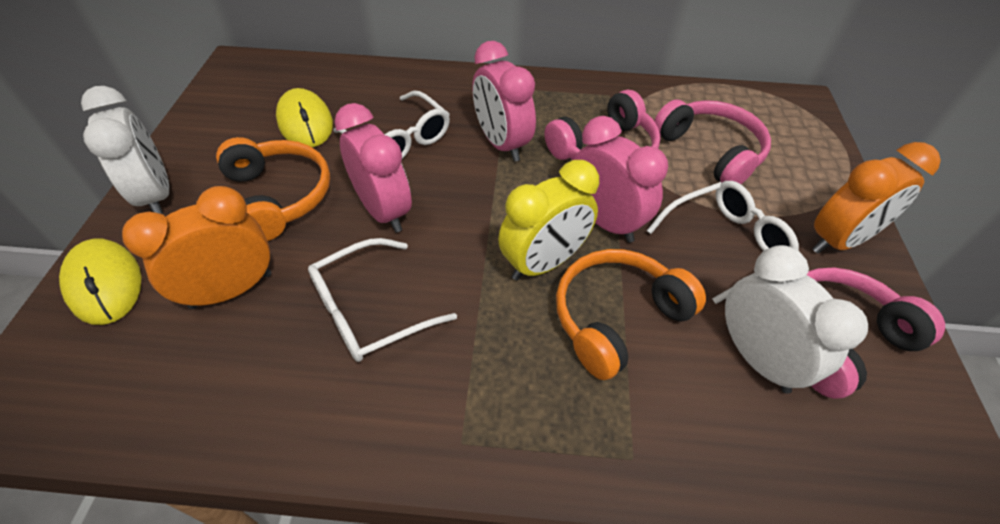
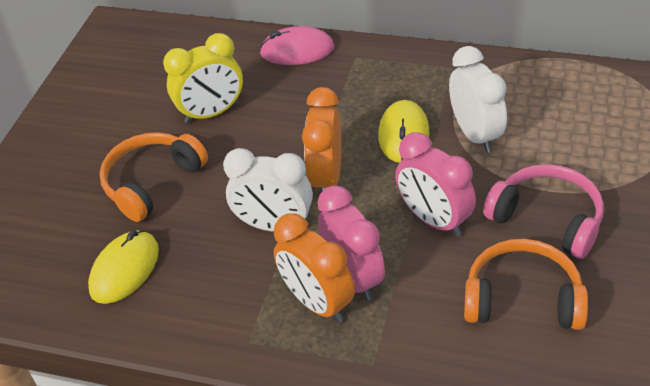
pink clock: 3 -> 2
pink headphones: 3 -> 1
pink mouse: 0 -> 1
white glasses: 3 -> 0

